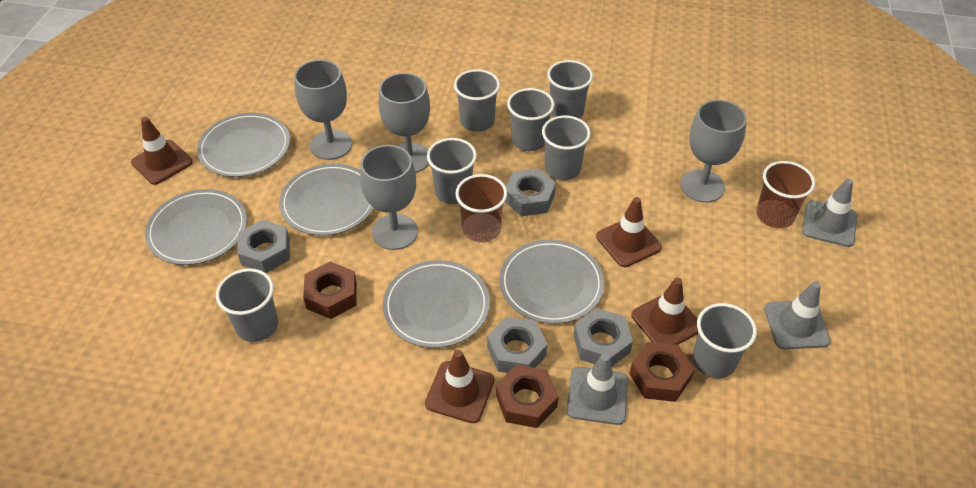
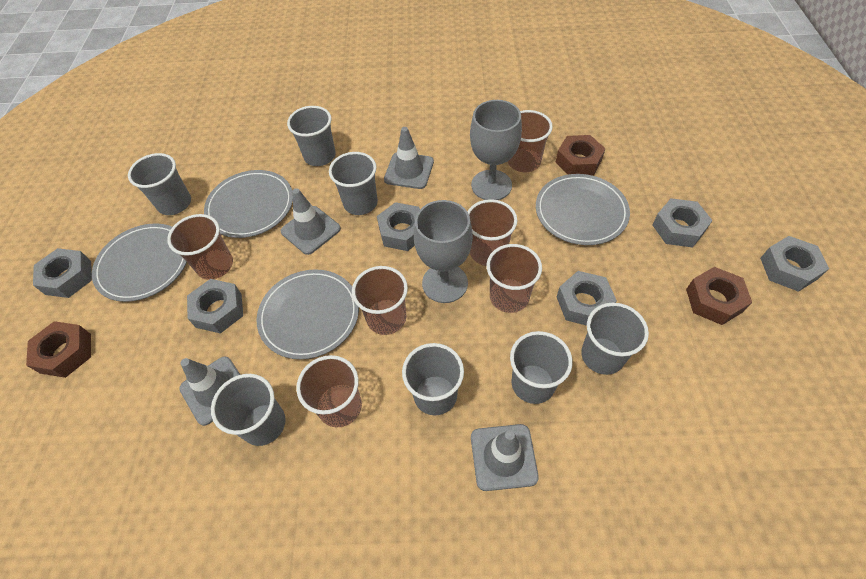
brown cup: 2 -> 6
brown traffic cone: 4 -> 0
grey goblet: 4 -> 2
grey nut: 4 -> 6
grey plate: 5 -> 4
grey traffic cone: 3 -> 4

